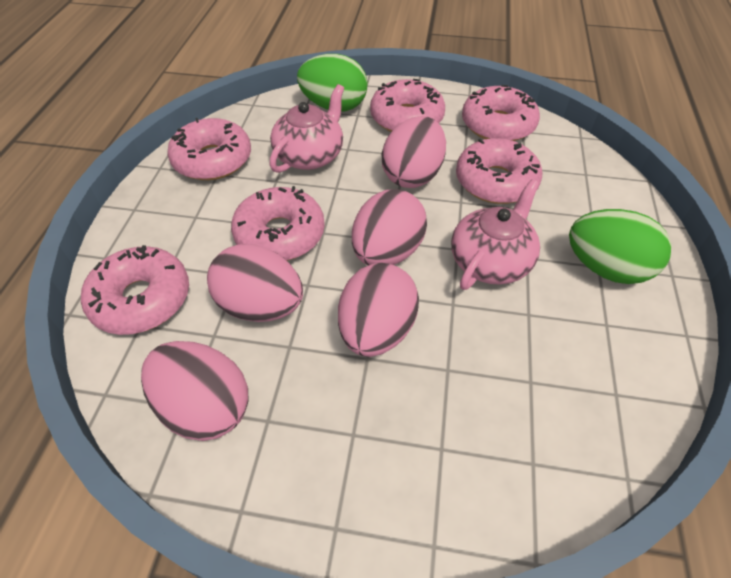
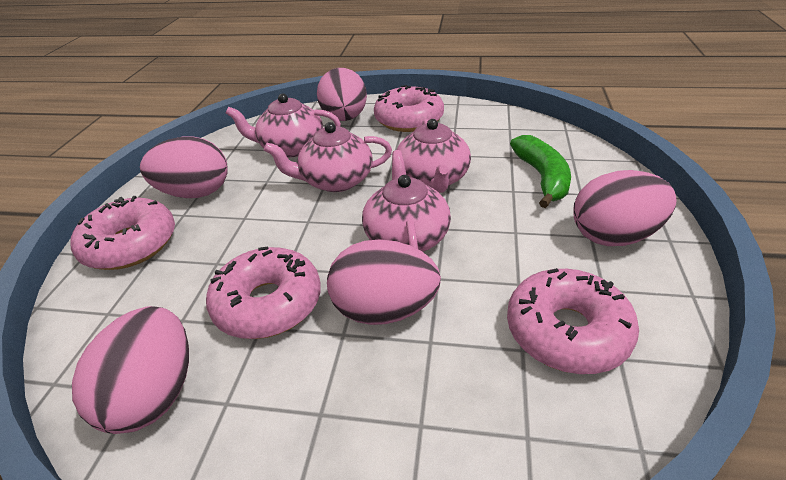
green banana: 0 -> 1
green egg: 2 -> 0
pink donut: 6 -> 4
pink teapot: 2 -> 4

